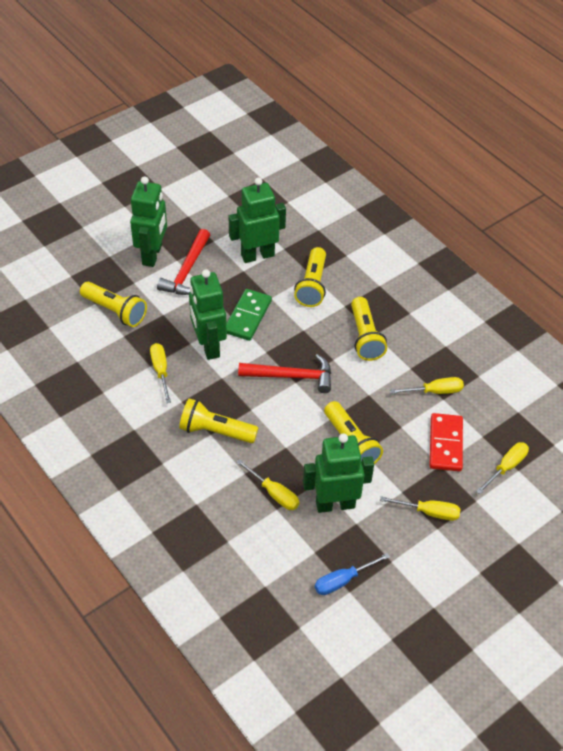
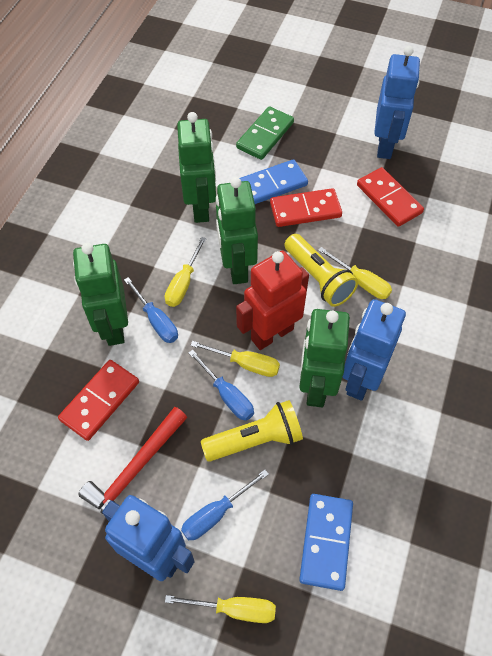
blue domino: 0 -> 2
blue robot: 0 -> 3
blue screwdriver: 1 -> 3
red domino: 1 -> 3
red hammer: 2 -> 1
red robot: 0 -> 1
yellow flashlight: 5 -> 2
yellow screwdriver: 5 -> 4

